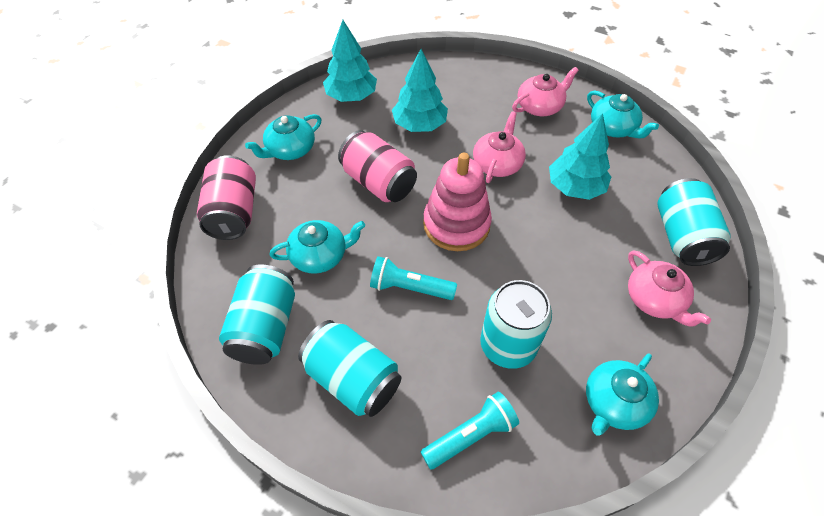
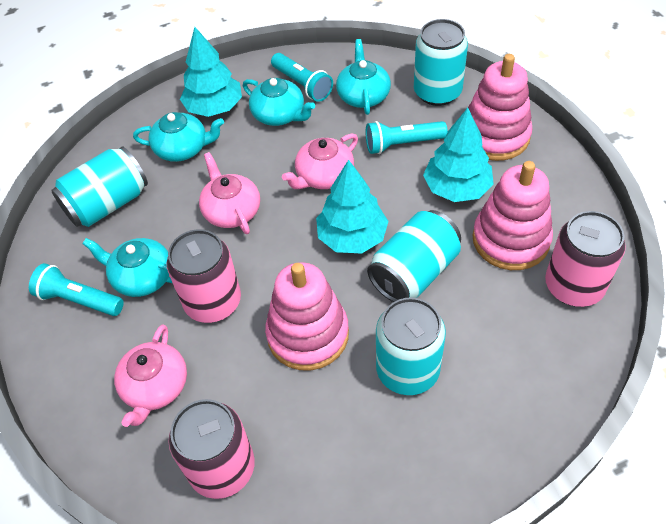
pink can: 2 -> 3
pink stacking toy: 1 -> 3
turquoise flashlight: 2 -> 3

